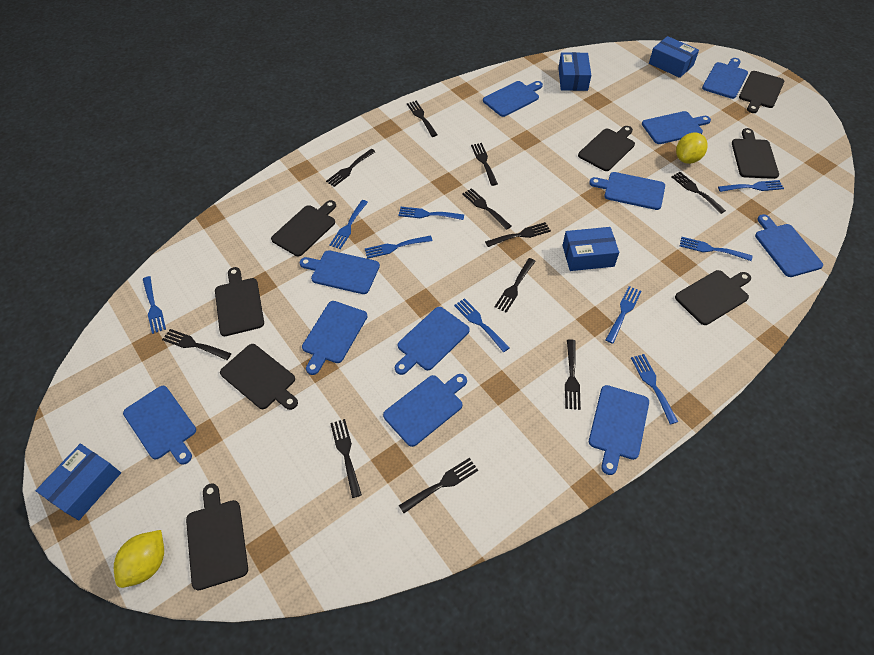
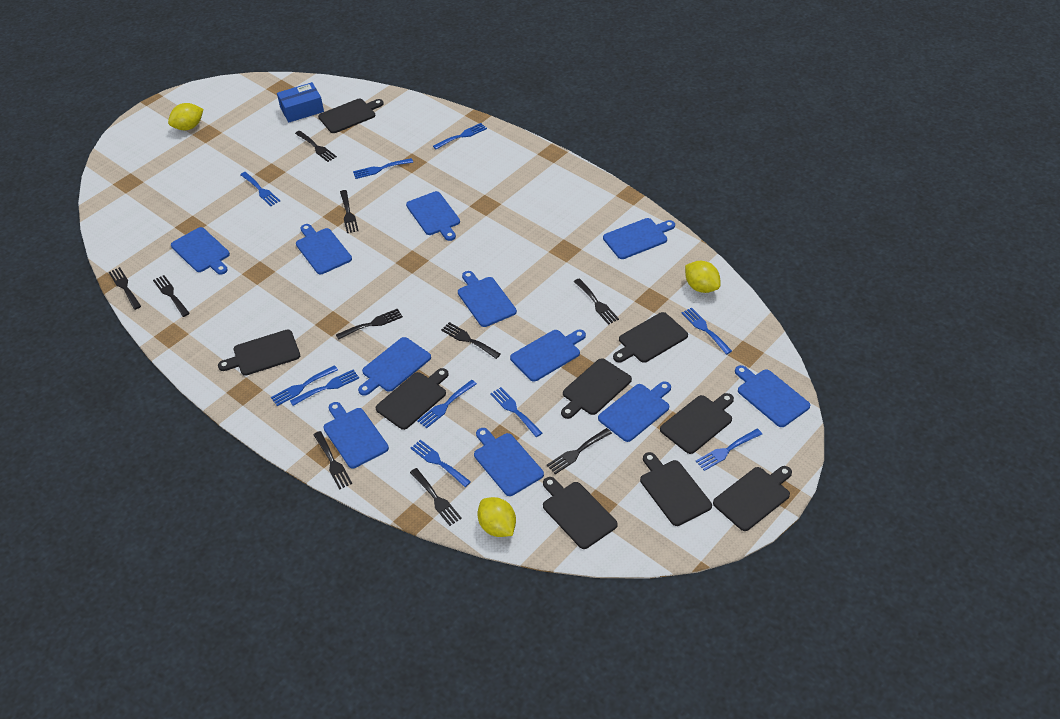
black cutting board: 8 -> 9
black fork: 11 -> 10
blue box: 4 -> 1
blue fork: 9 -> 10
yellow lemon: 2 -> 3

